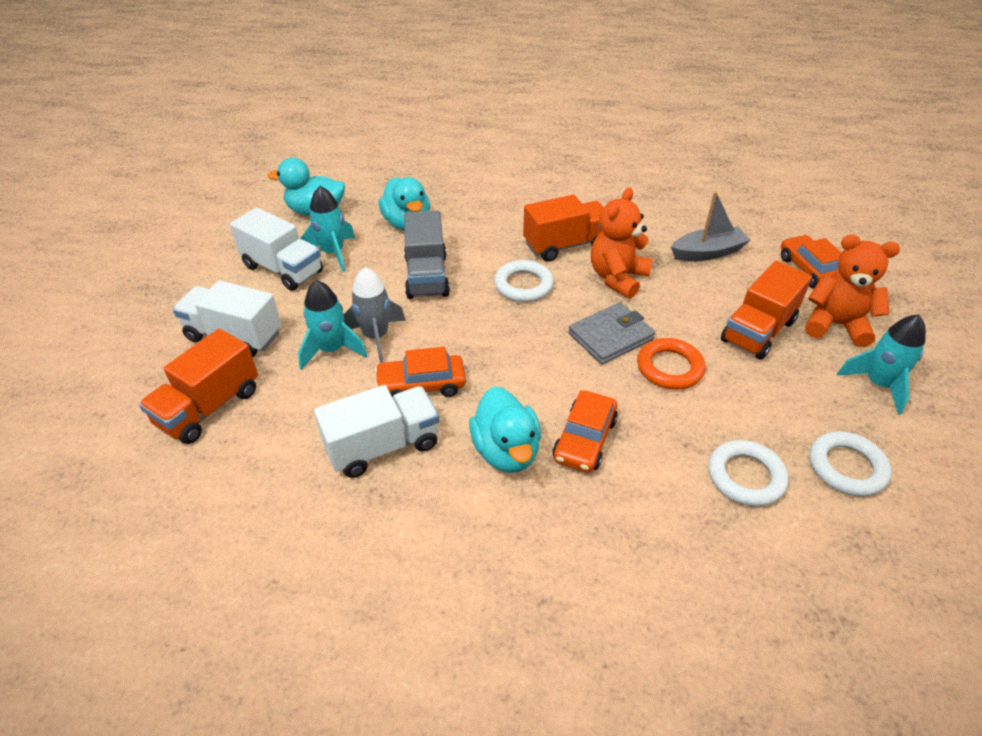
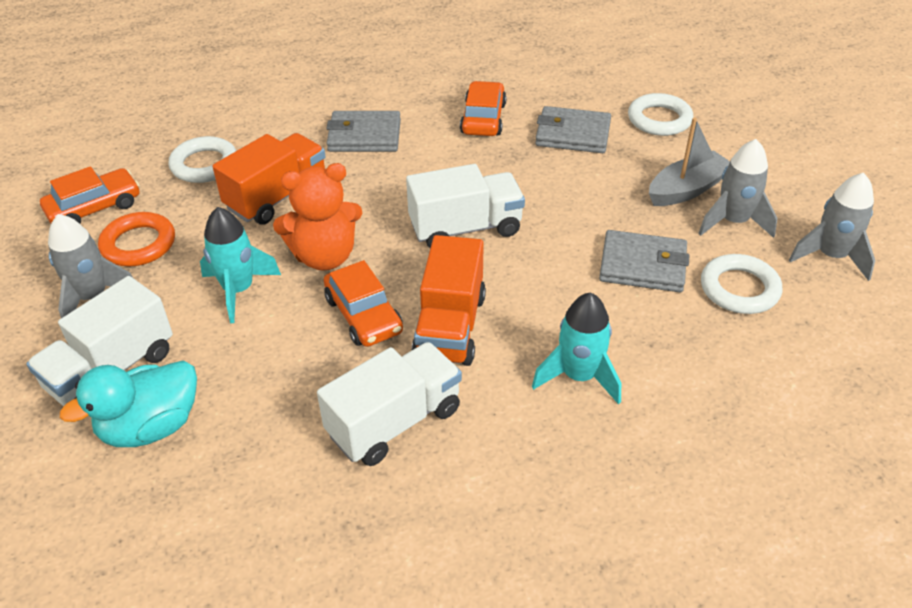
grey rocket: 1 -> 3
grey truck: 1 -> 0
grey wallet: 1 -> 3
orange teddy bear: 2 -> 1
orange truck: 3 -> 2
turquoise duck: 3 -> 1
turquoise rocket: 3 -> 2

